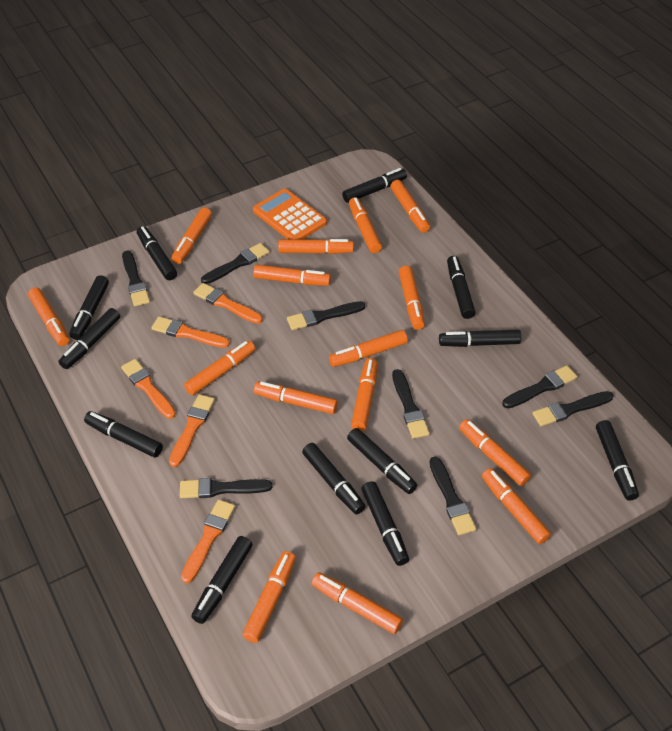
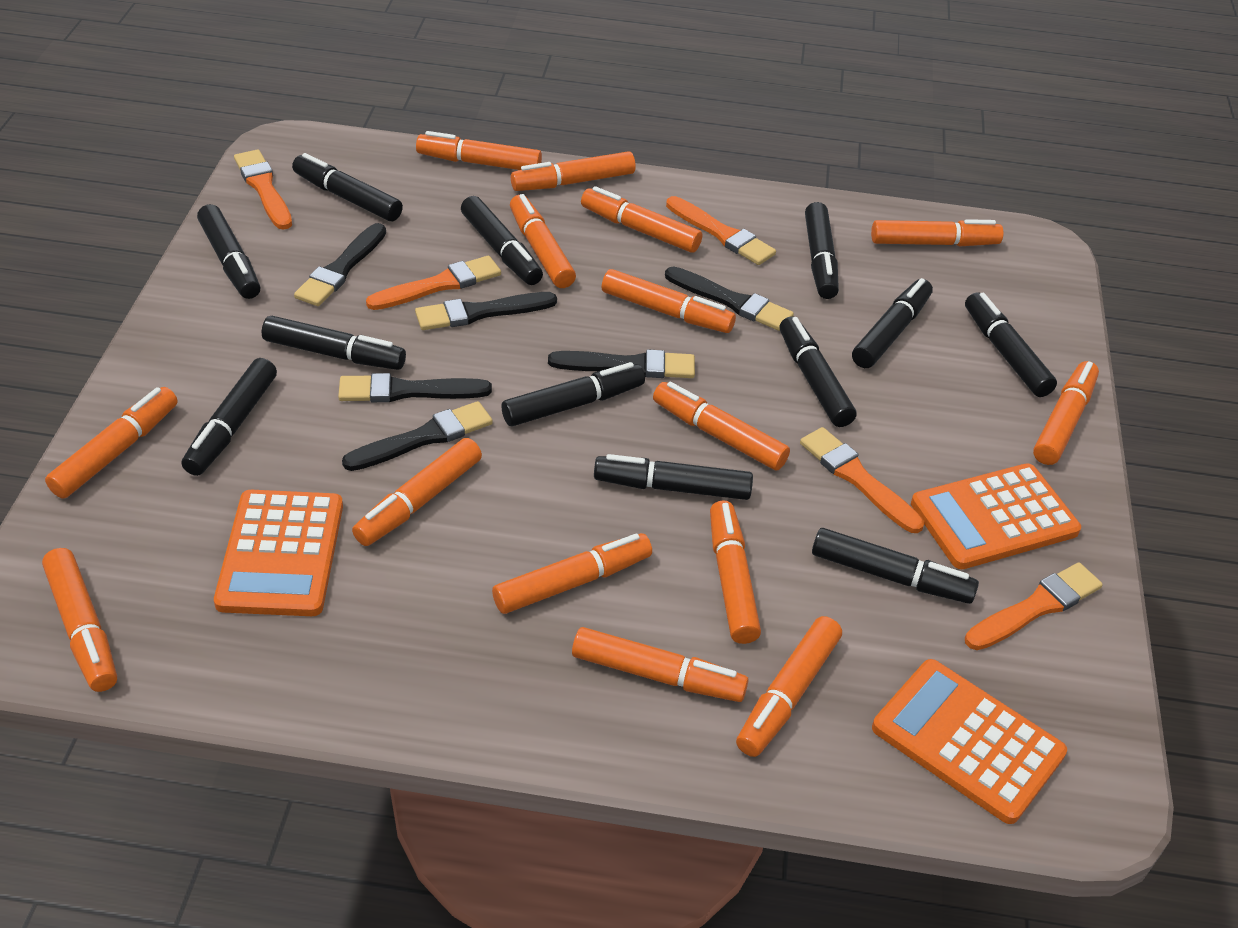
black brush: 8 -> 6
orange calculator: 1 -> 3

